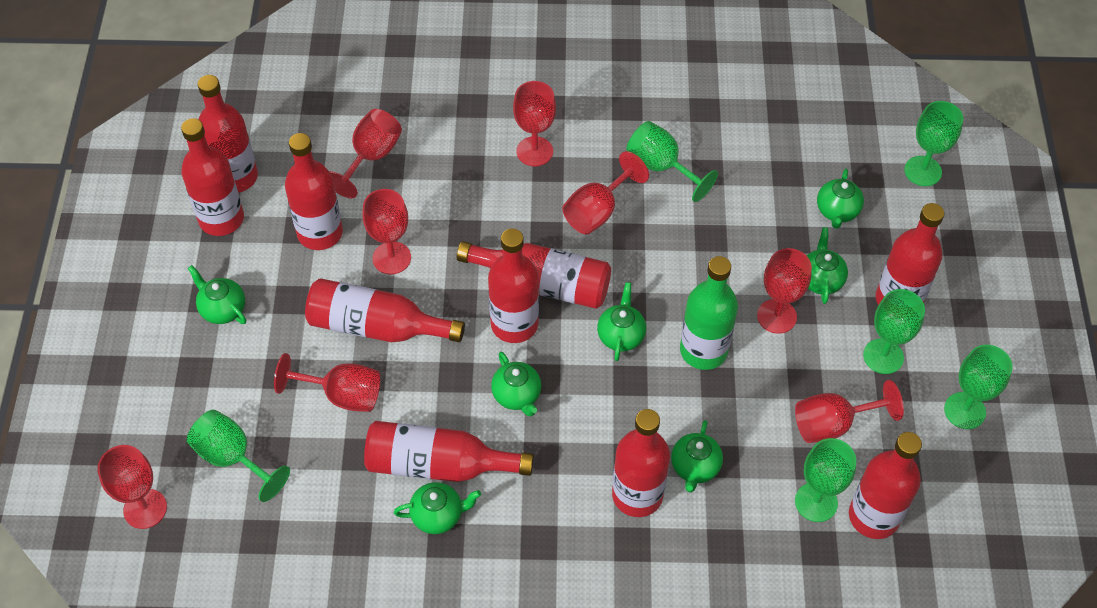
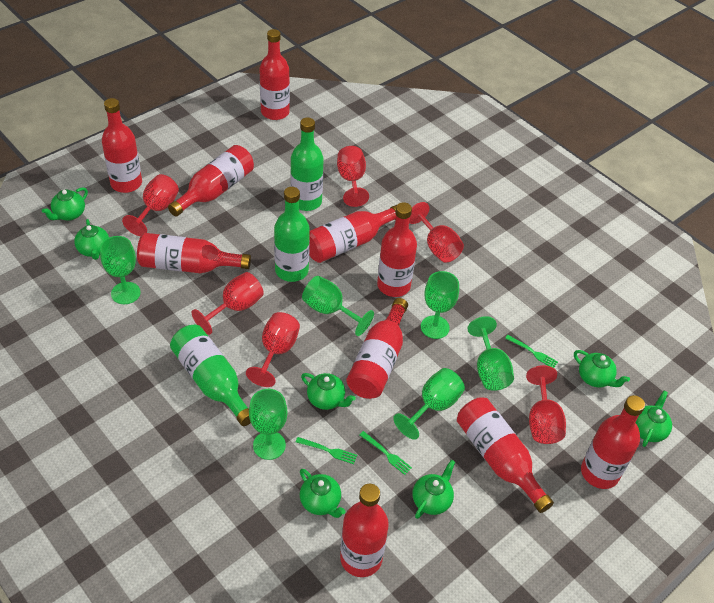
green bottle: 1 -> 3
green fork: 0 -> 3
red goblet: 8 -> 6

